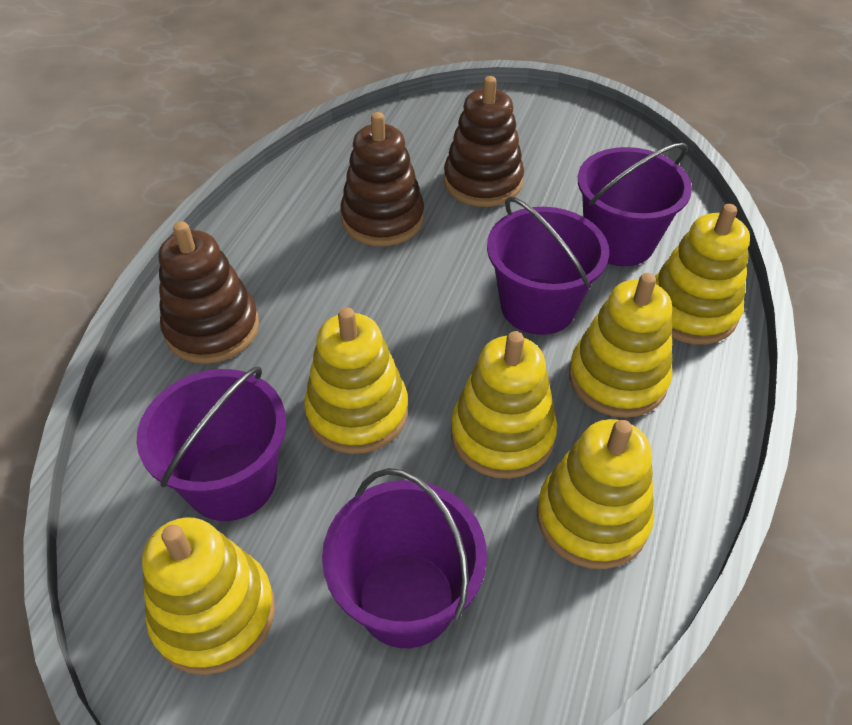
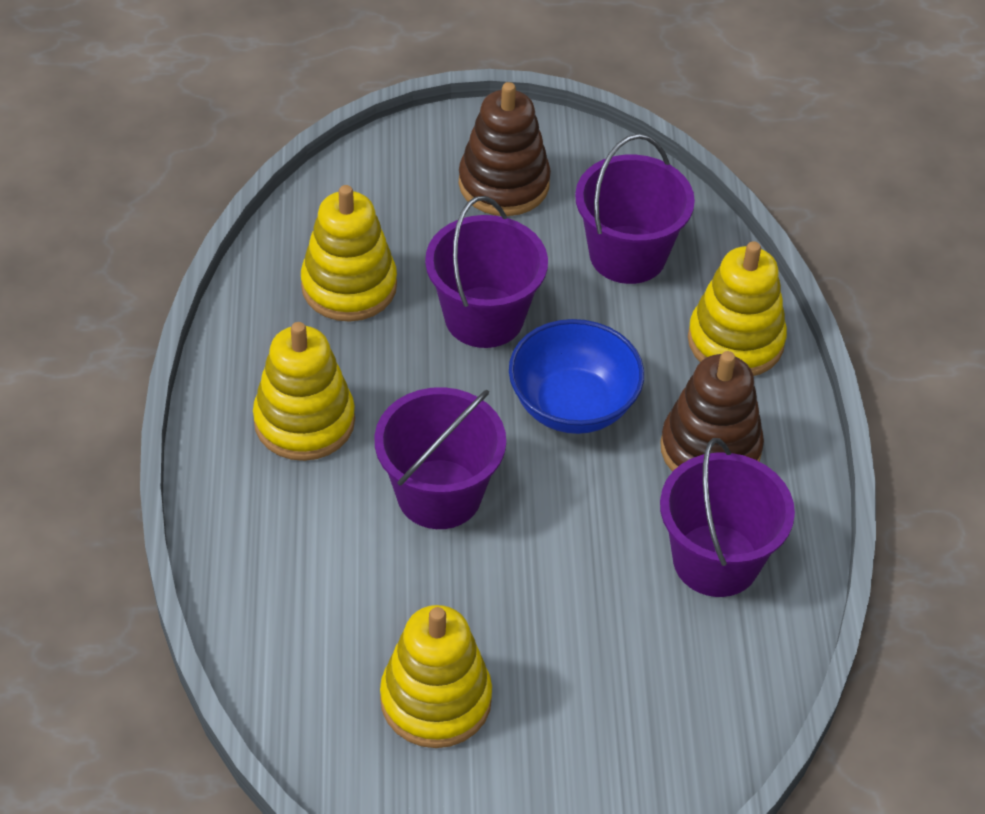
blue bowl: 0 -> 1
brown stacking toy: 3 -> 2
yellow stacking toy: 6 -> 4

